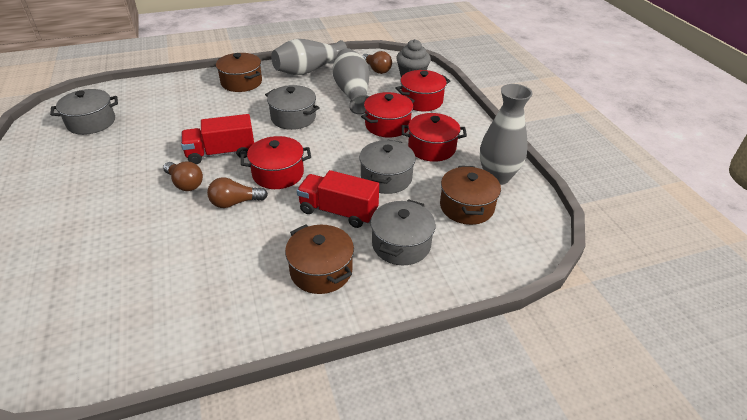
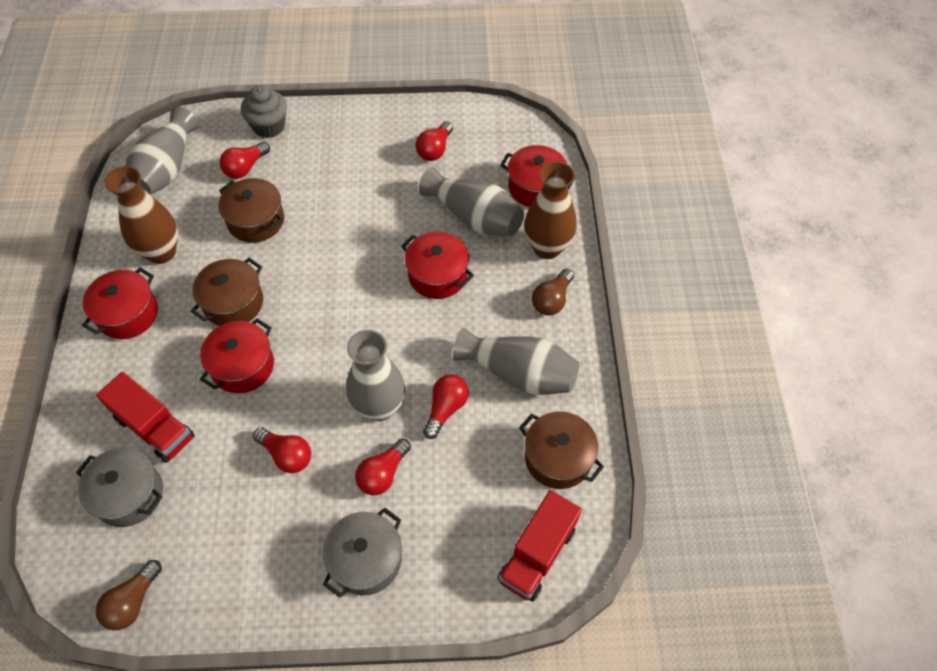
brown light bulb: 3 -> 2
brown vase: 0 -> 2
grey pot: 4 -> 2
grey vase: 3 -> 4
red light bulb: 0 -> 5

